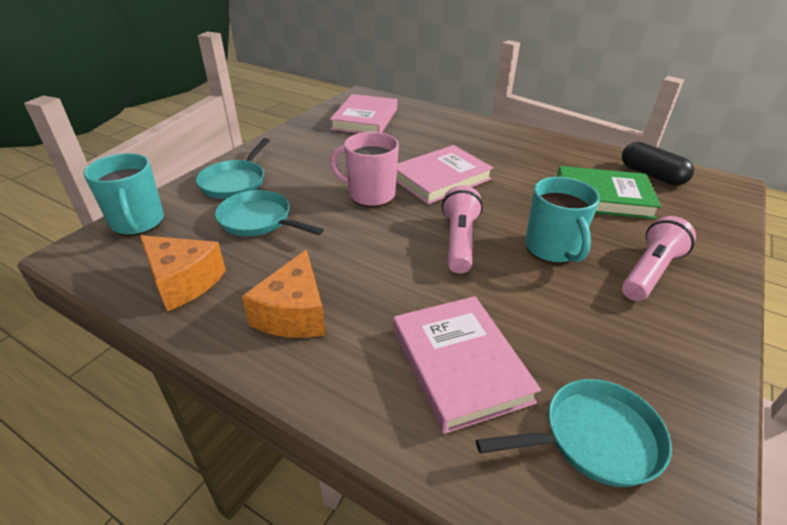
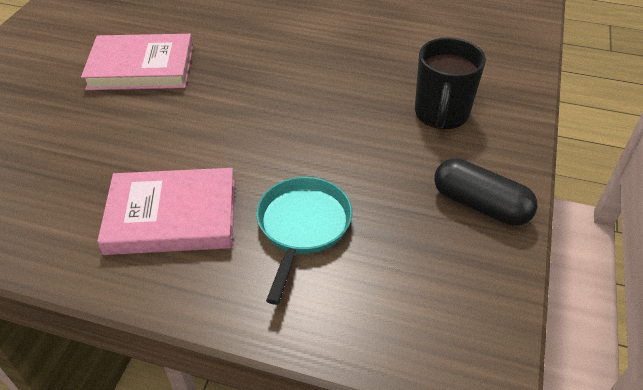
black mug: 0 -> 1
green book: 1 -> 0
orange cheese: 2 -> 0
pink book: 3 -> 2
pink flashlight: 2 -> 0
pink mug: 1 -> 0
turquoise mug: 2 -> 0
turquoise pan: 3 -> 1

